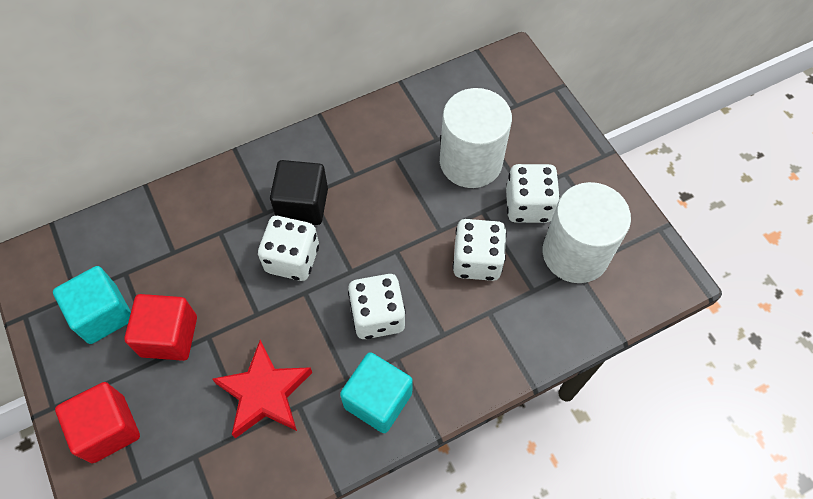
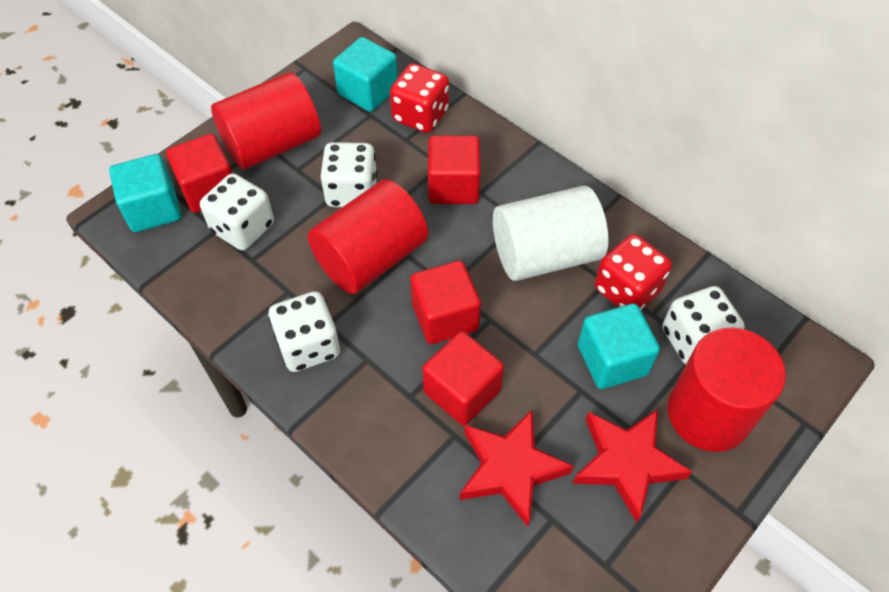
black cube: 1 -> 0
red cube: 2 -> 4
red cylinder: 0 -> 3
red dice: 0 -> 2
red star: 1 -> 2
turquoise cube: 2 -> 3
white cylinder: 2 -> 1

